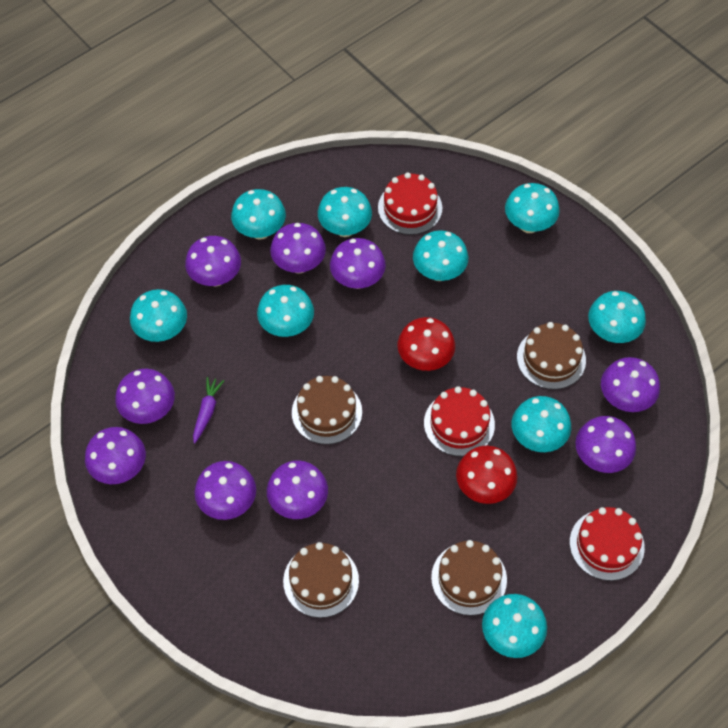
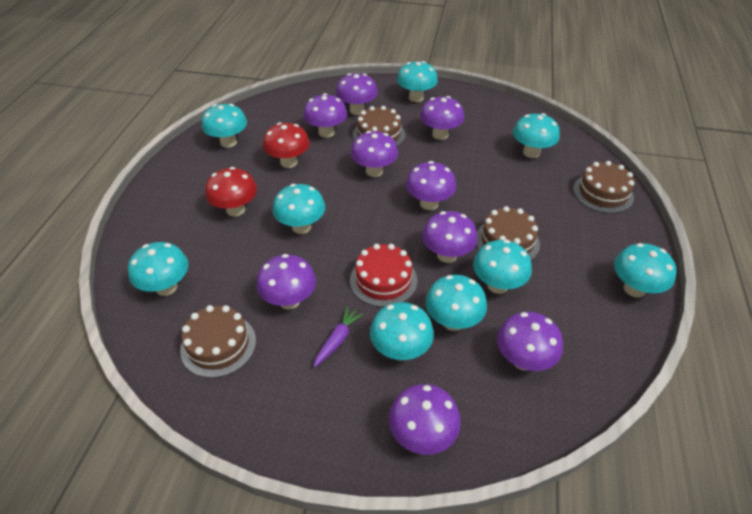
red cake: 3 -> 1

